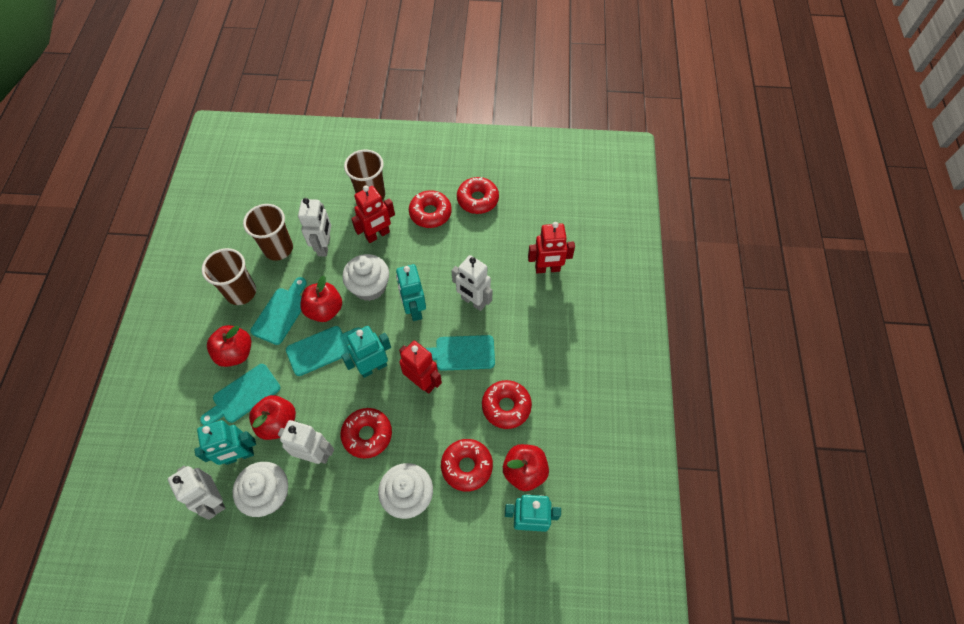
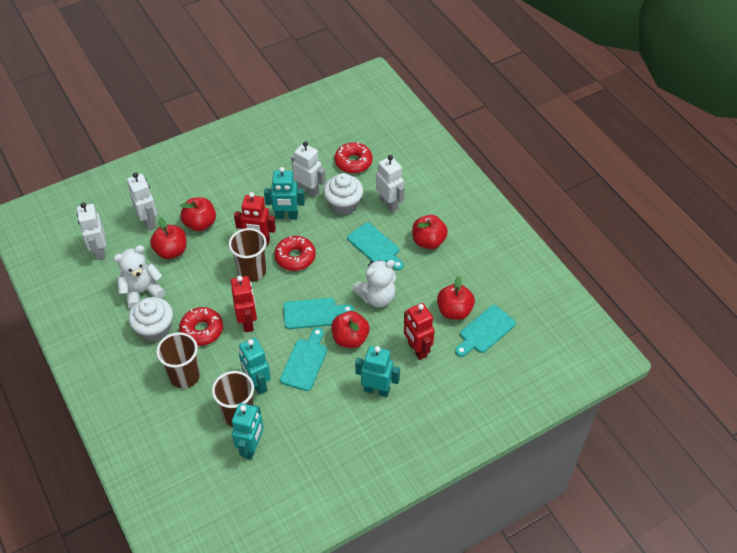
red apple: 4 -> 5
red donut: 5 -> 3
white cupcake: 3 -> 2
white teddy bear: 0 -> 2

